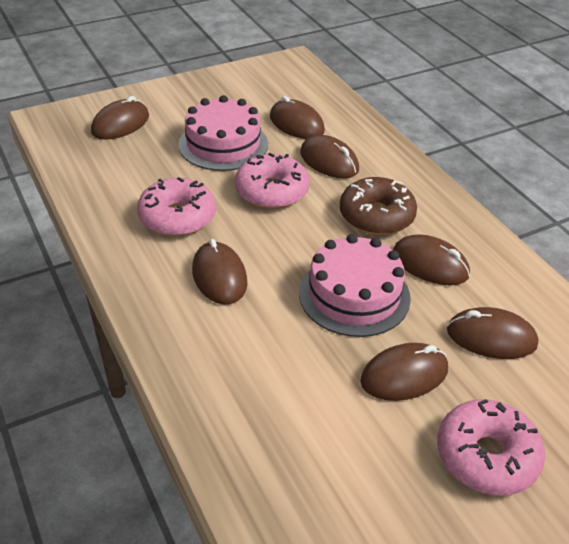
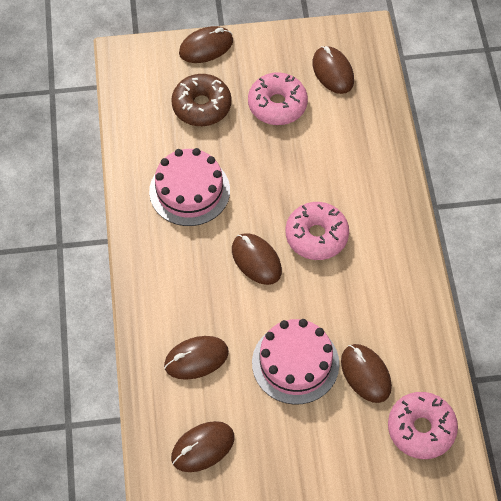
brown mouse: 7 -> 6

